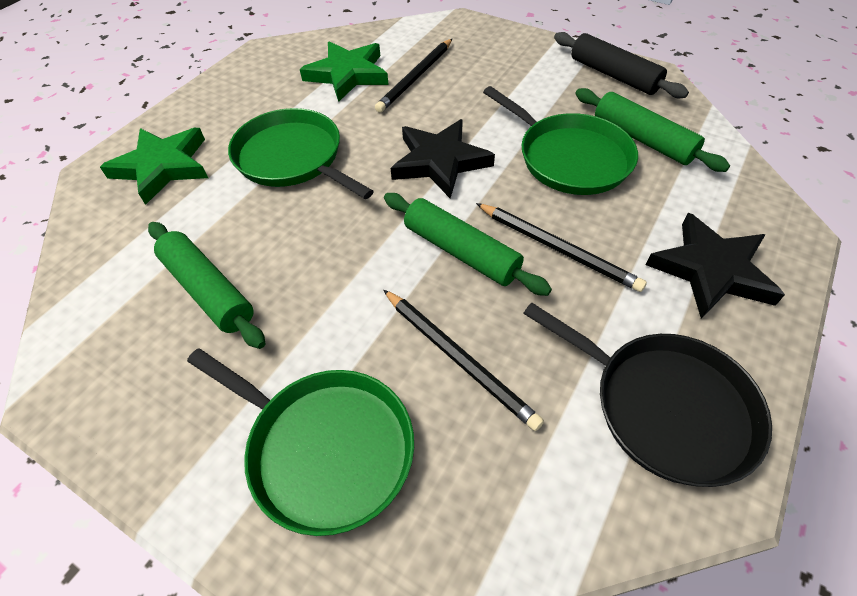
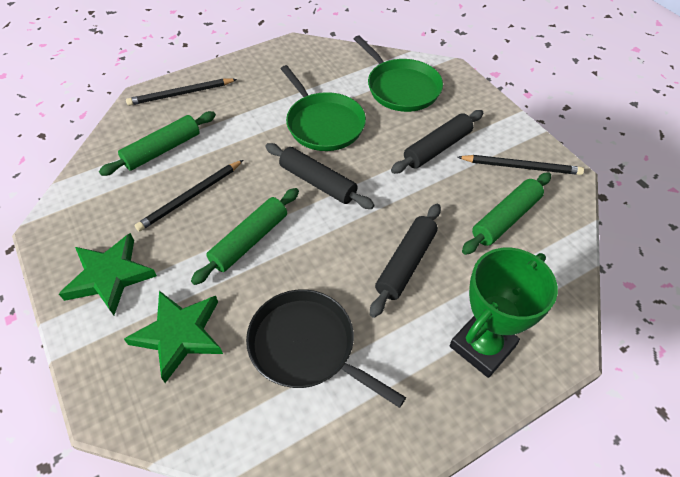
black rolling pin: 1 -> 3
black star: 2 -> 0
green pan: 3 -> 2
green trophy: 0 -> 1

